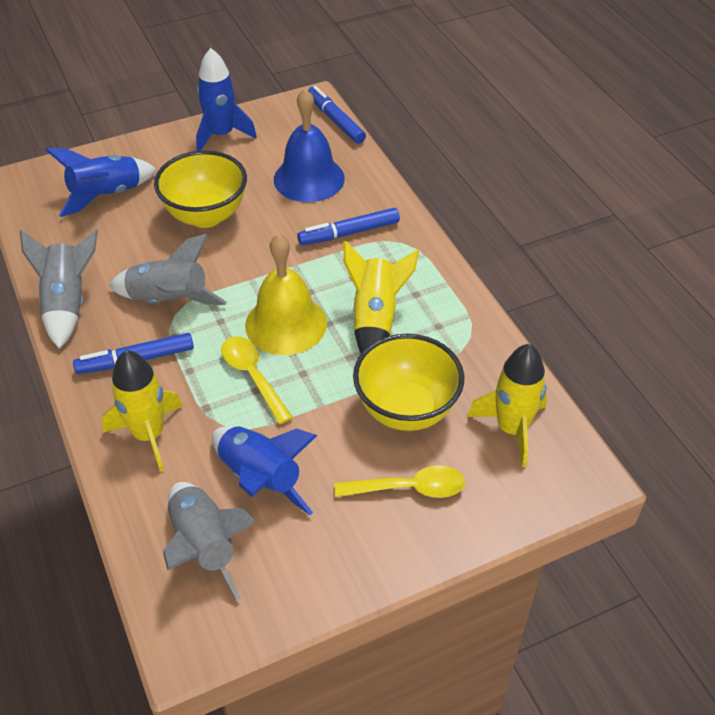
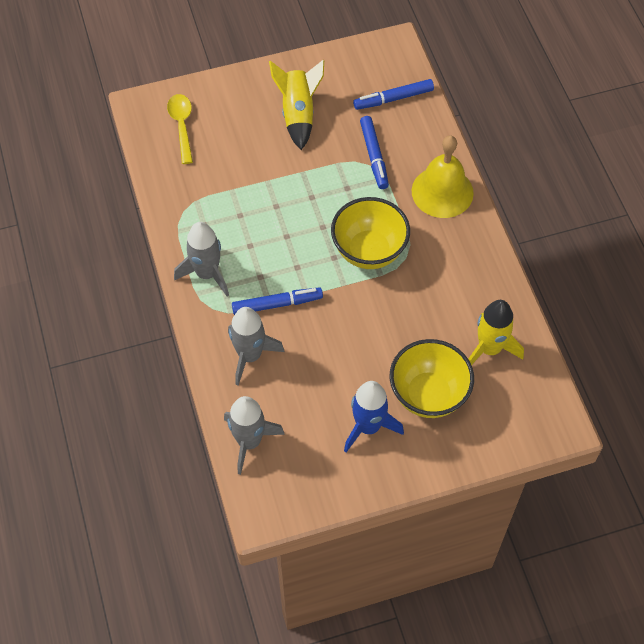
blue bell: 1 -> 0
blue rocket: 3 -> 1
yellow rocket: 3 -> 2
yellow spoon: 2 -> 1

